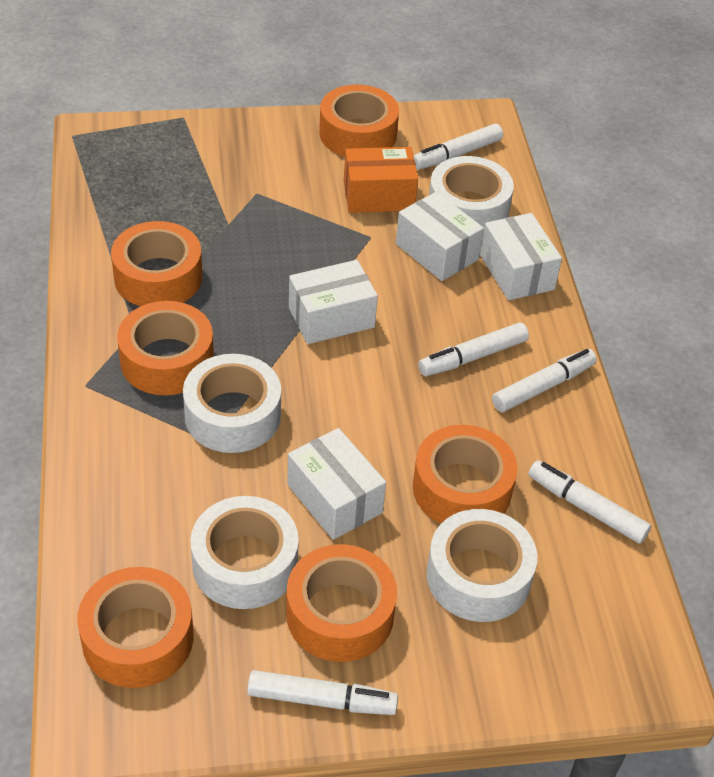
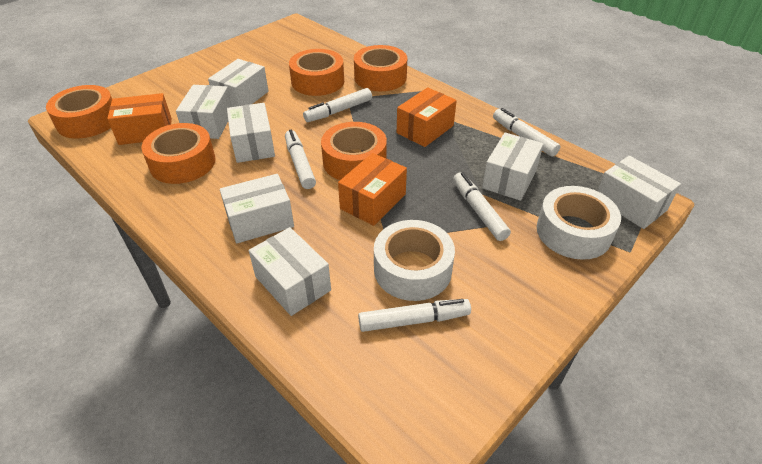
orange box: 1 -> 3
orange tape: 6 -> 5
white box: 4 -> 7
white tape: 4 -> 2

